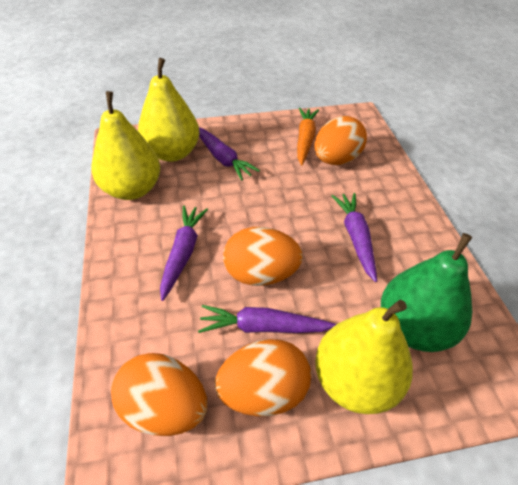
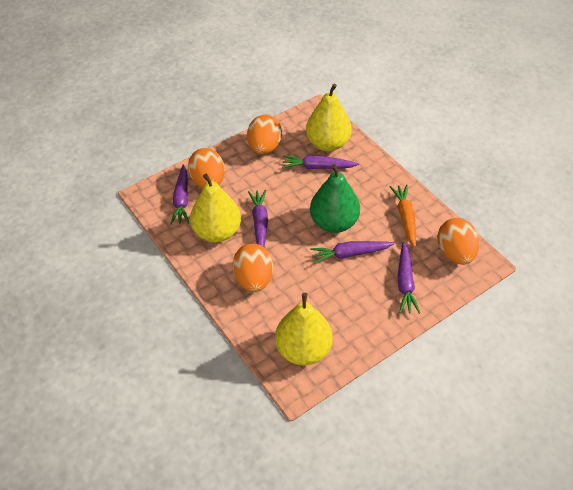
purple carrot: 4 -> 5

